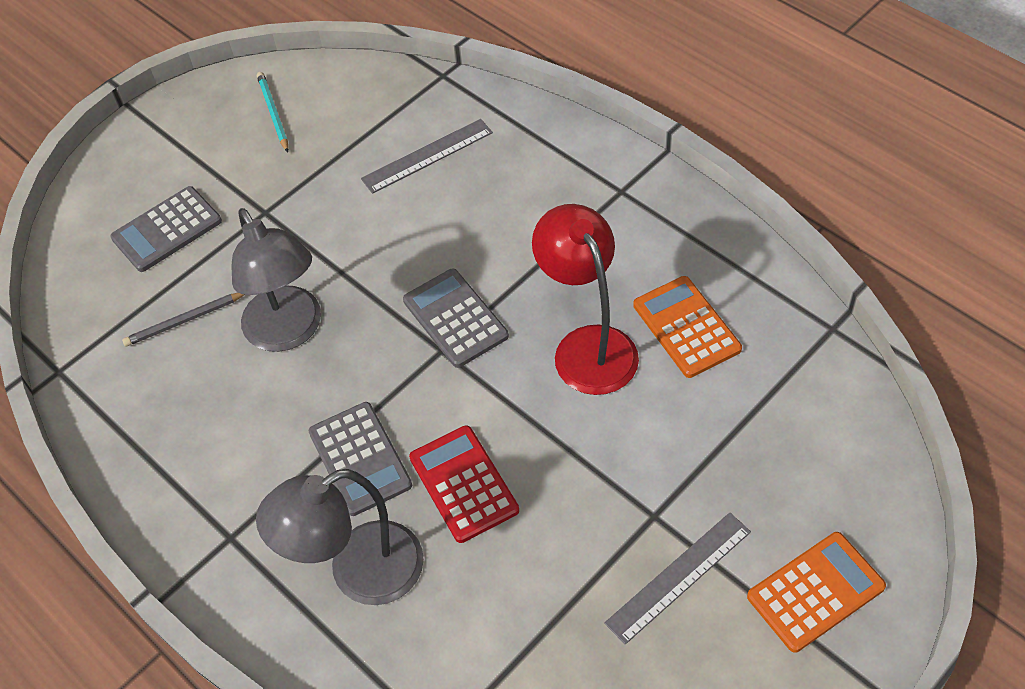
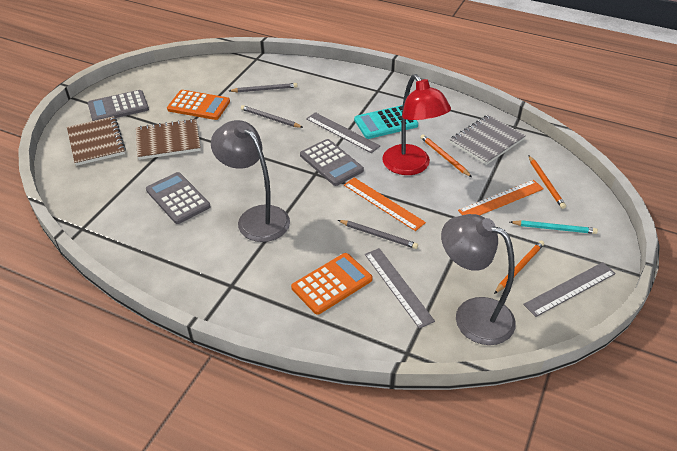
brown notebook: 0 -> 2
grey notebook: 0 -> 1
grey pencil: 1 -> 3
grey ruler: 2 -> 3
orange pencil: 0 -> 3
orange ruler: 0 -> 2
red calculator: 1 -> 0
turquoise calculator: 0 -> 1

